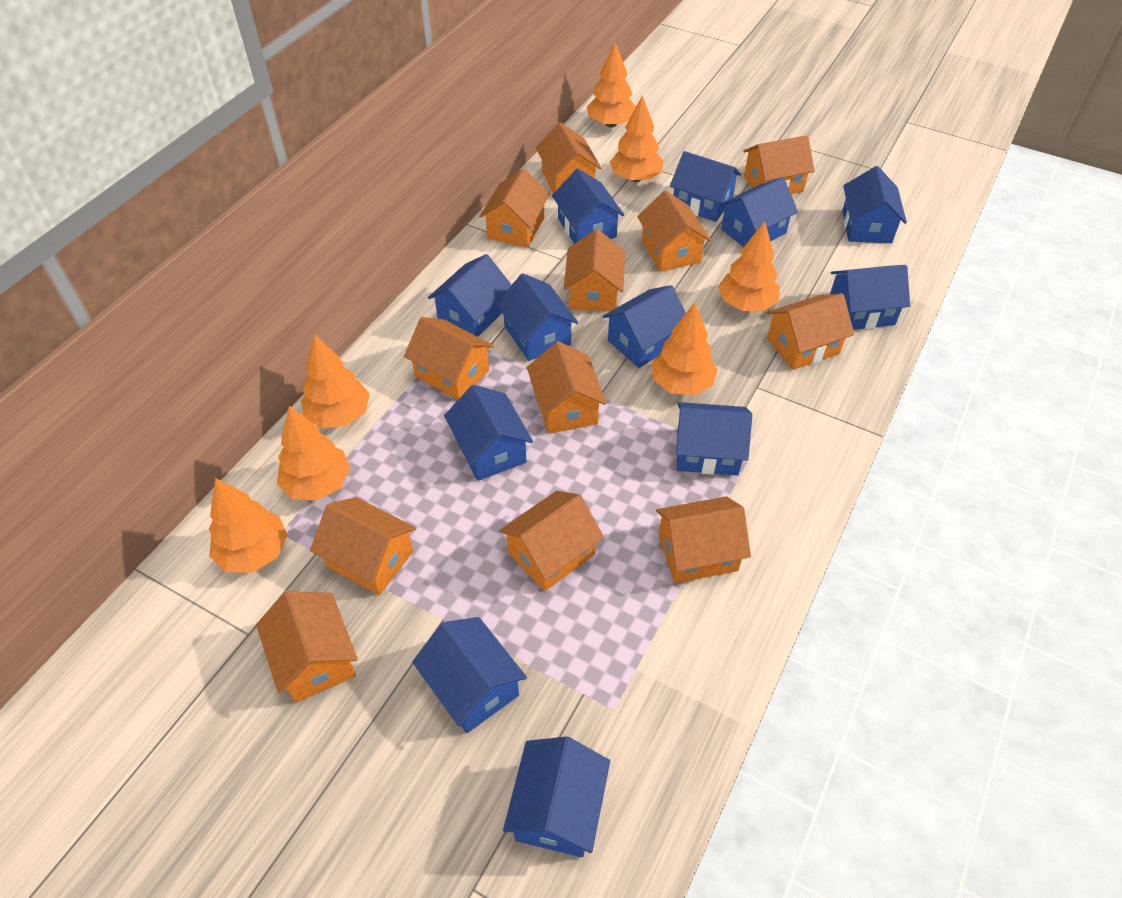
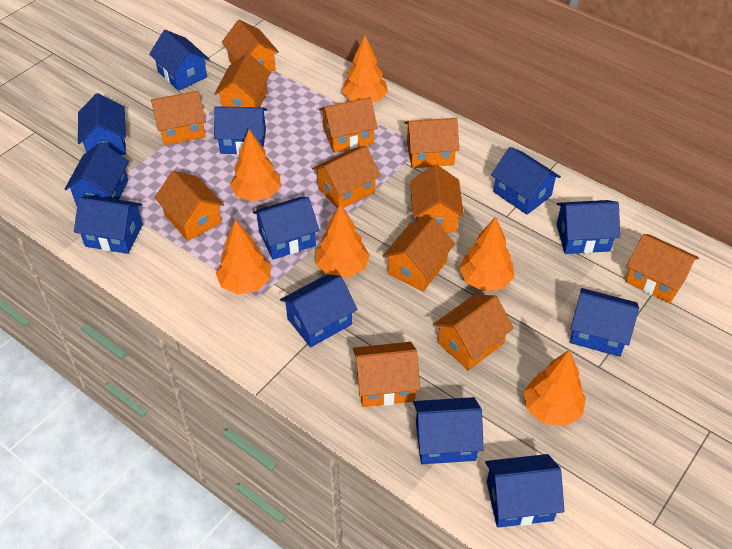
orange tree: 7 -> 6

